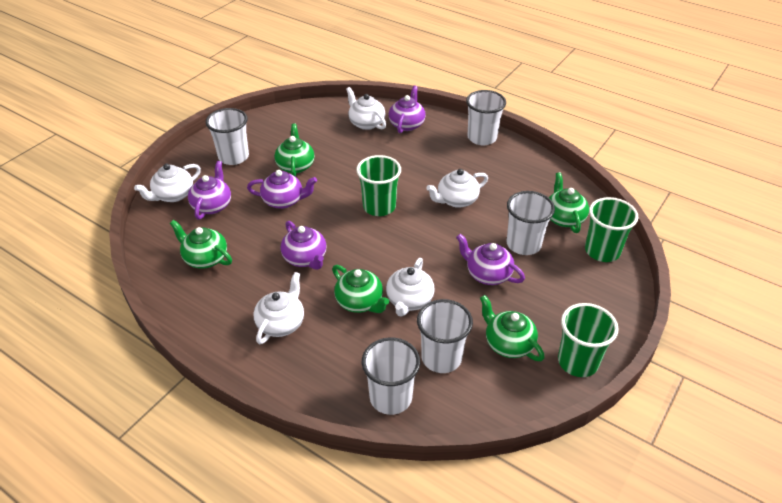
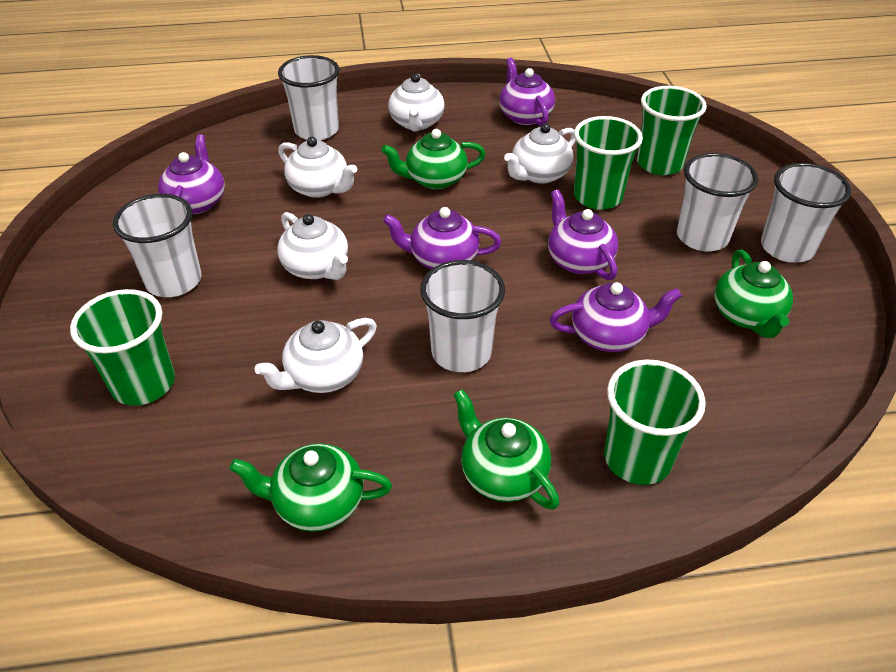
green cup: 3 -> 4
green teapot: 5 -> 4

